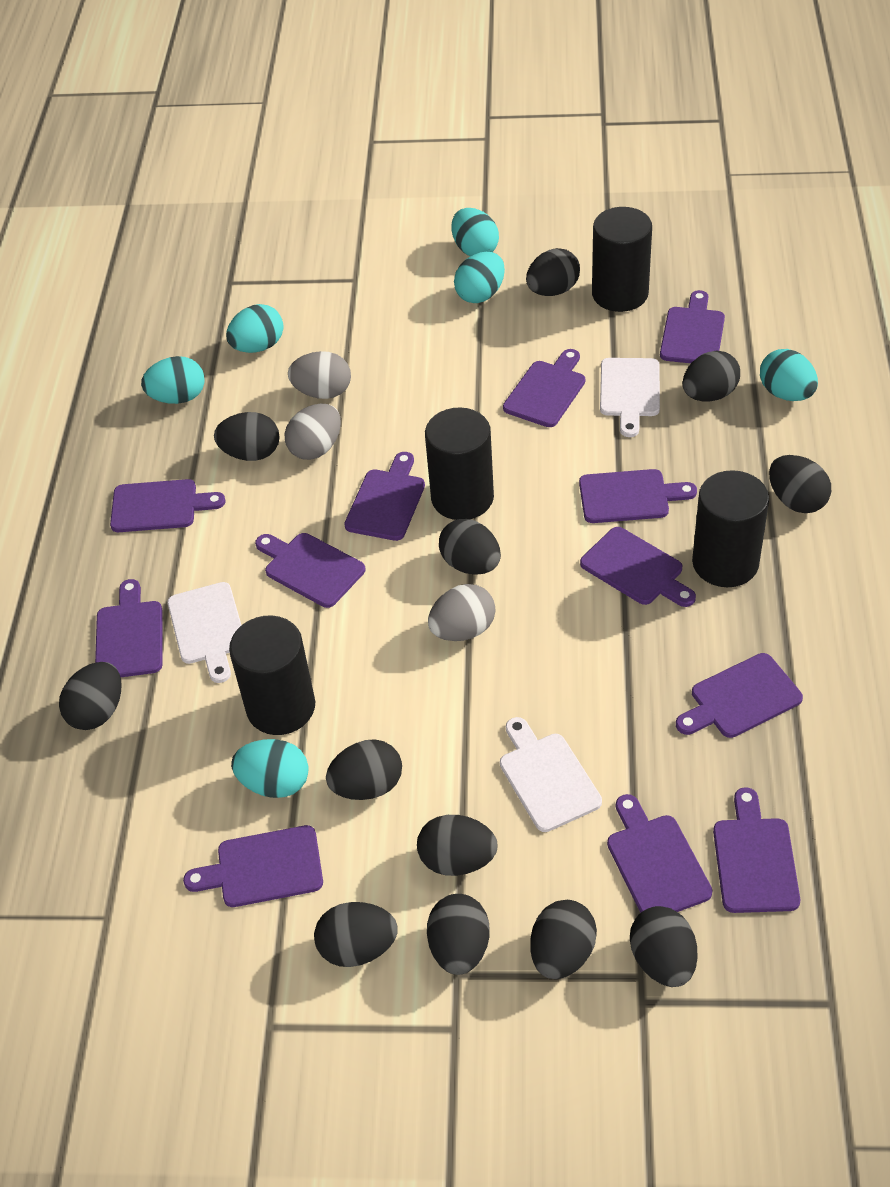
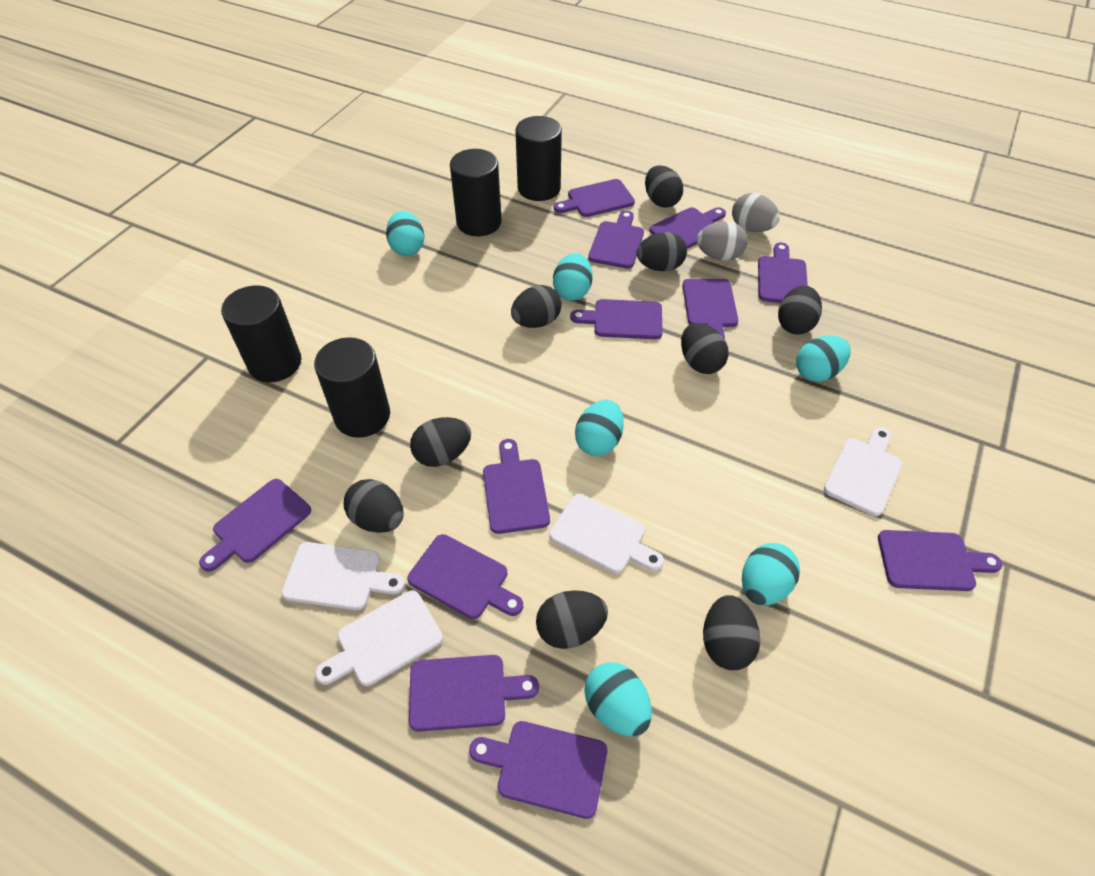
black egg: 12 -> 9
grey egg: 3 -> 2
white cutting board: 3 -> 4

